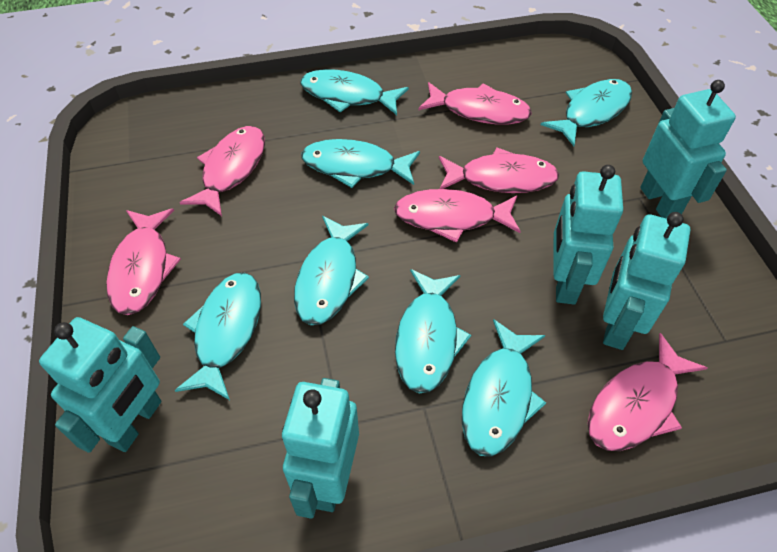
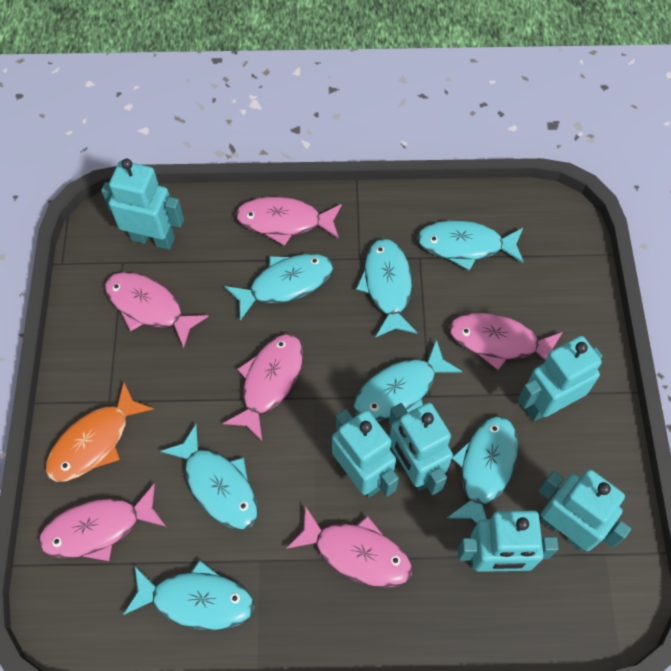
orange fish: 0 -> 1
turquoise robot: 5 -> 6

